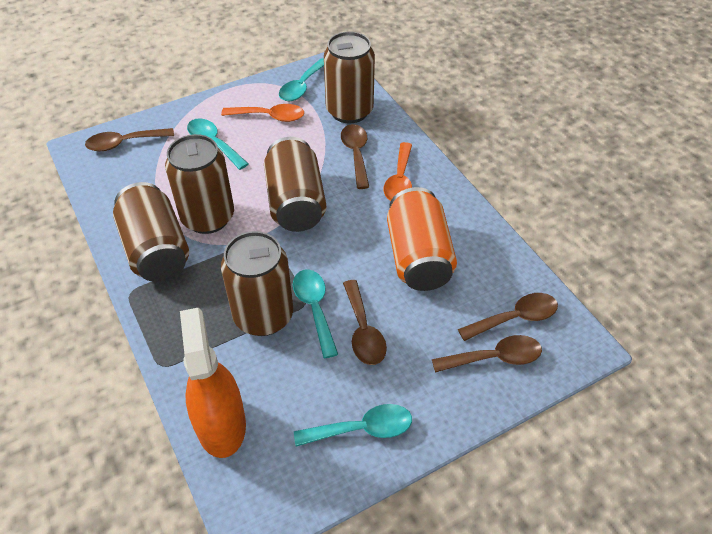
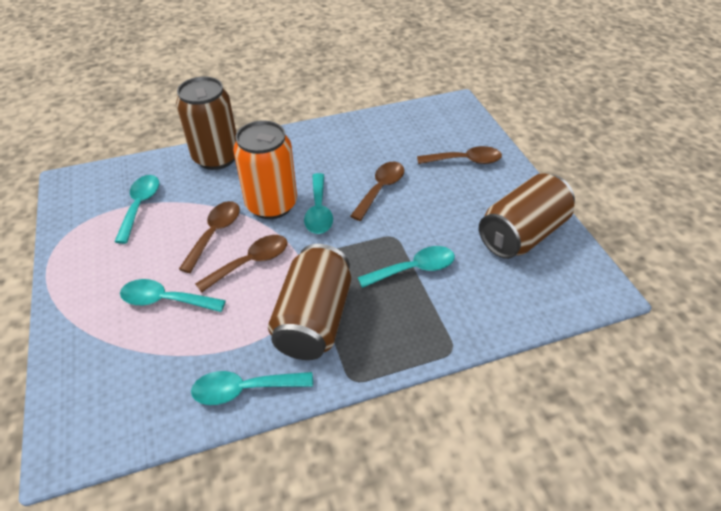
brown can: 5 -> 3
brown spoon: 5 -> 4
orange spoon: 2 -> 0
orange spray bottle: 1 -> 0
turquoise spoon: 4 -> 5

